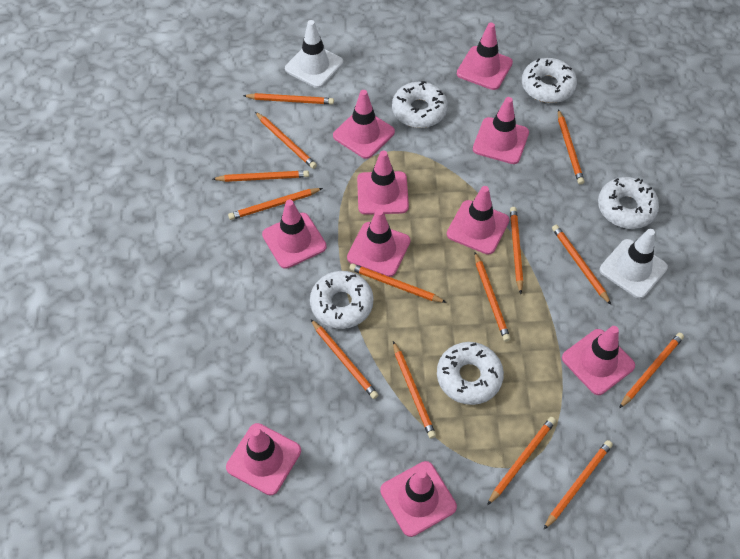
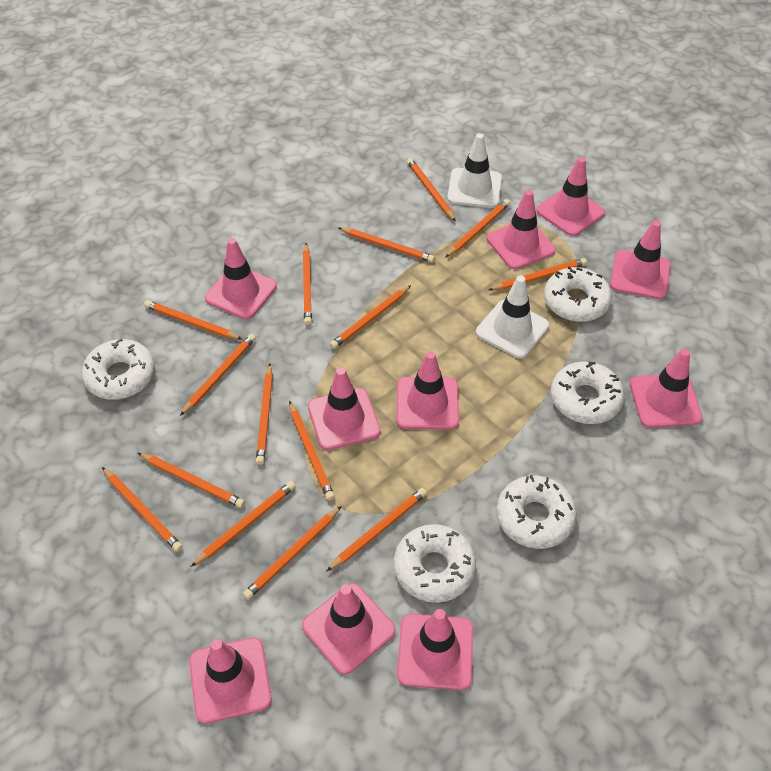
orange pencil: 14 -> 15

